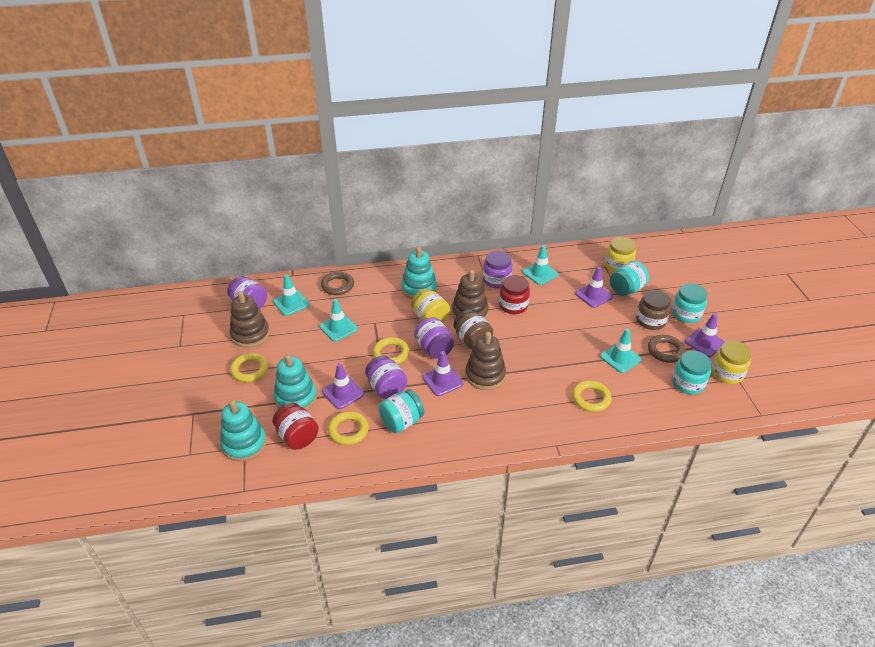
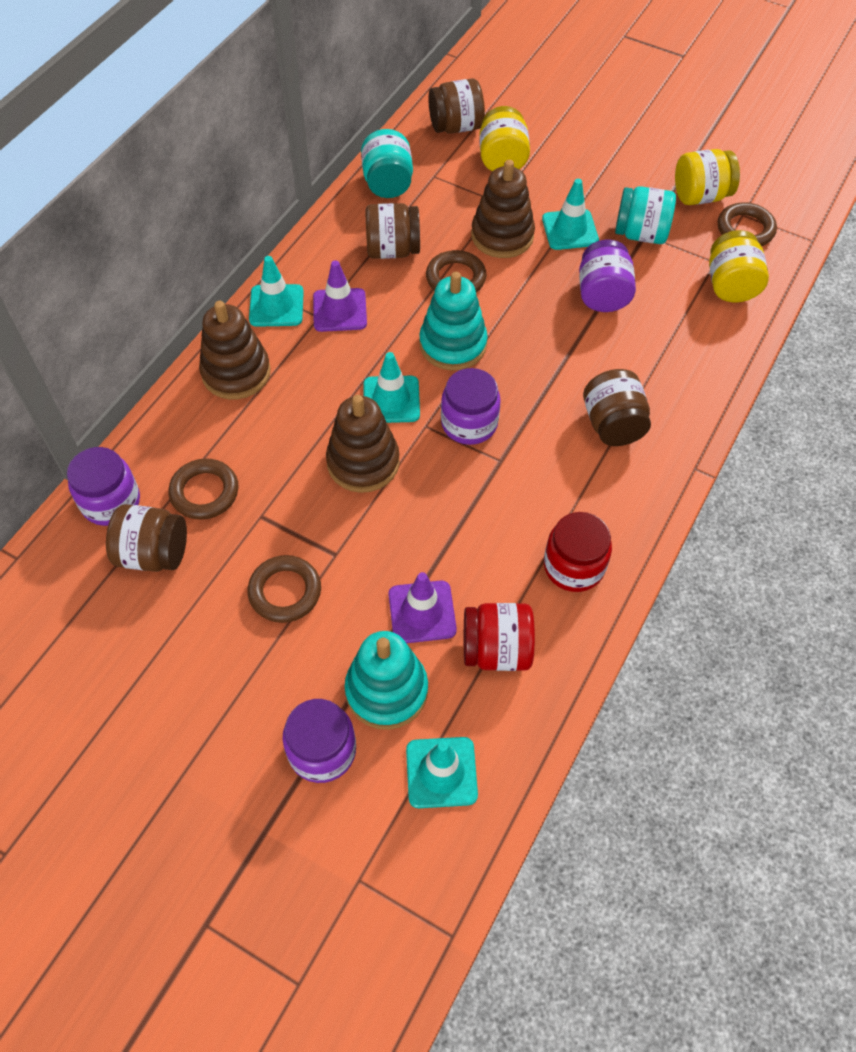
brown jar: 2 -> 4
brown ring: 2 -> 4
purple traffic cone: 4 -> 2
turquoise jar: 4 -> 2
turquoise stacking toy: 3 -> 2
yellow ring: 4 -> 0

